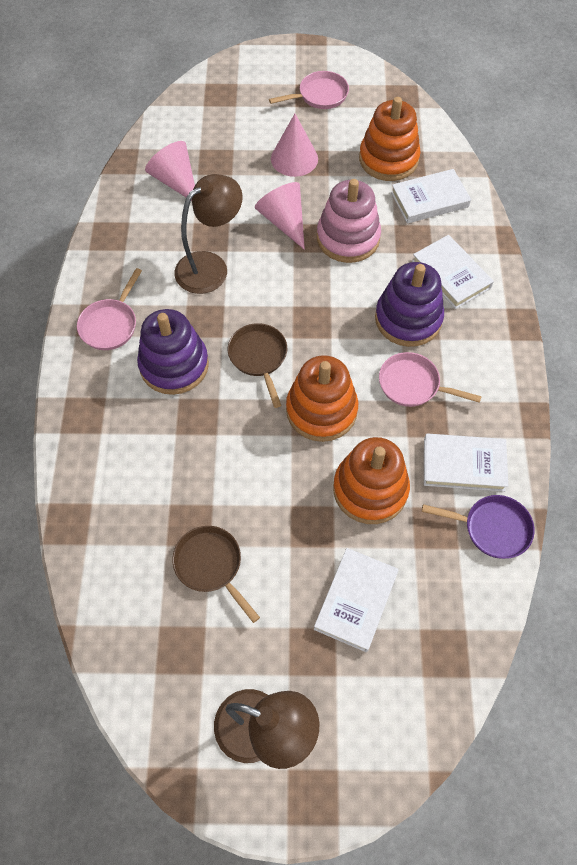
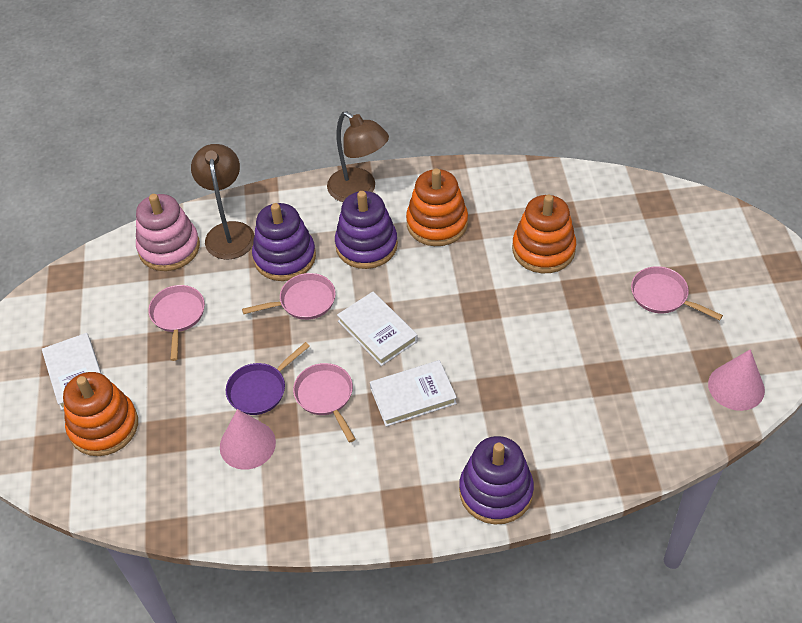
brown pan: 2 -> 0
pink cone: 3 -> 2
pink pan: 3 -> 4
purple stacking toy: 2 -> 3
white book: 4 -> 3

